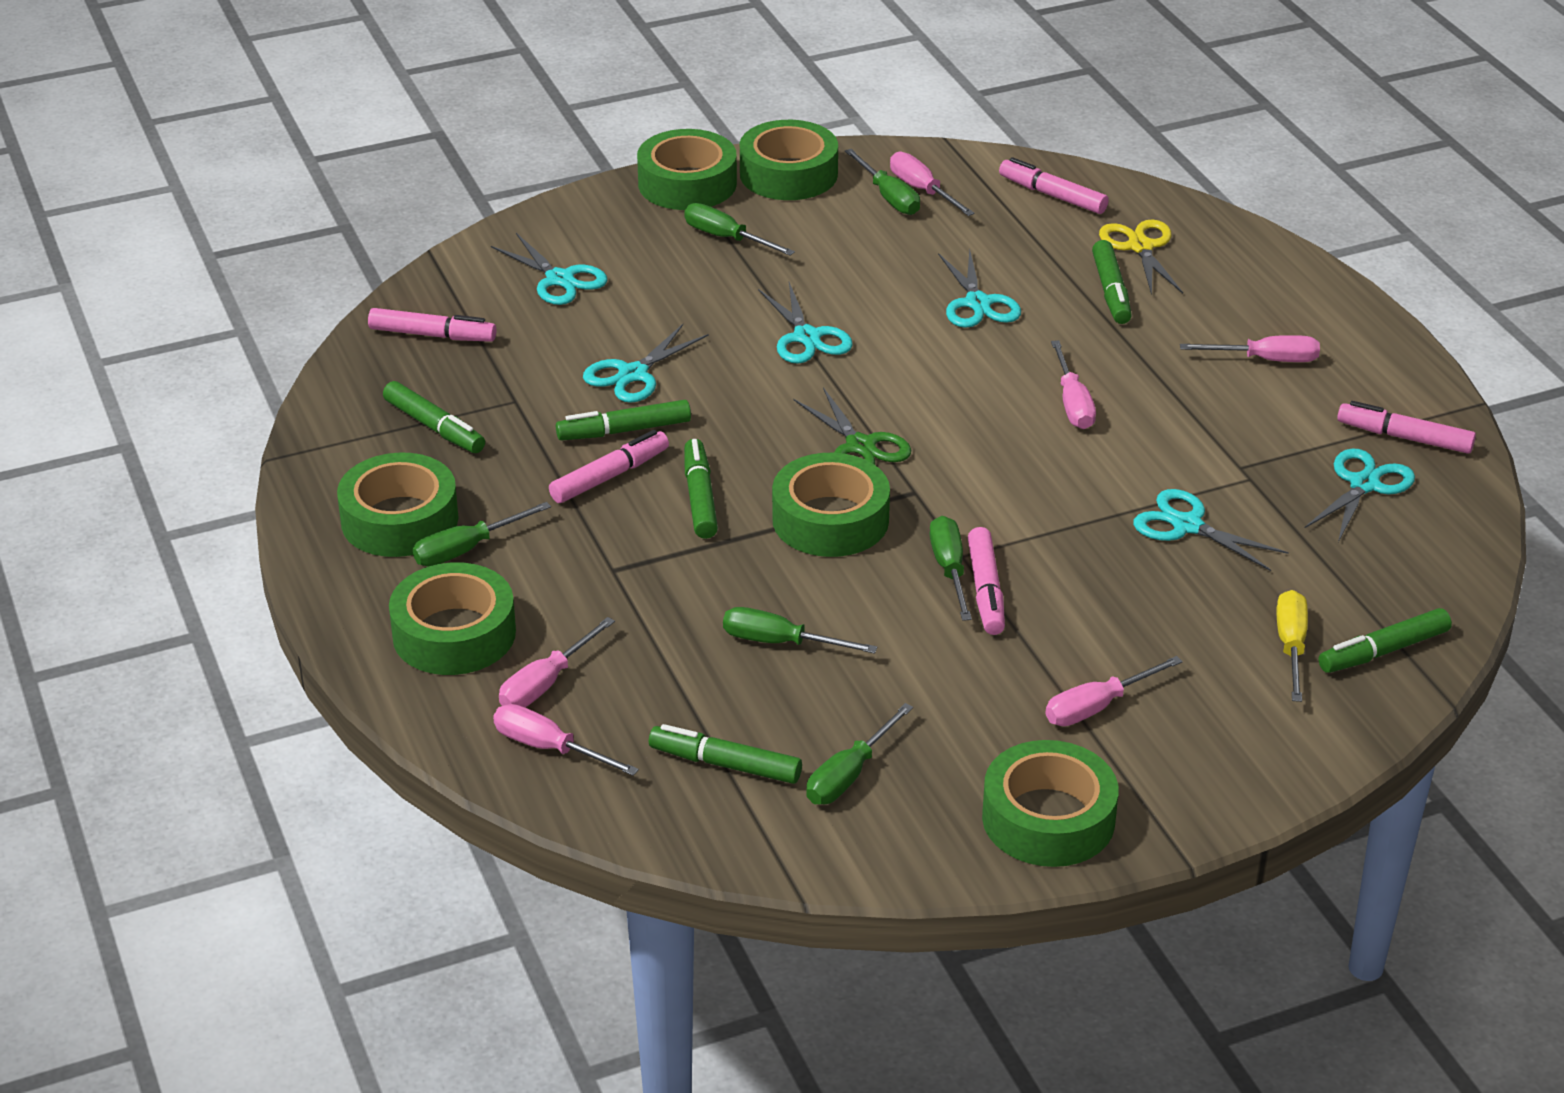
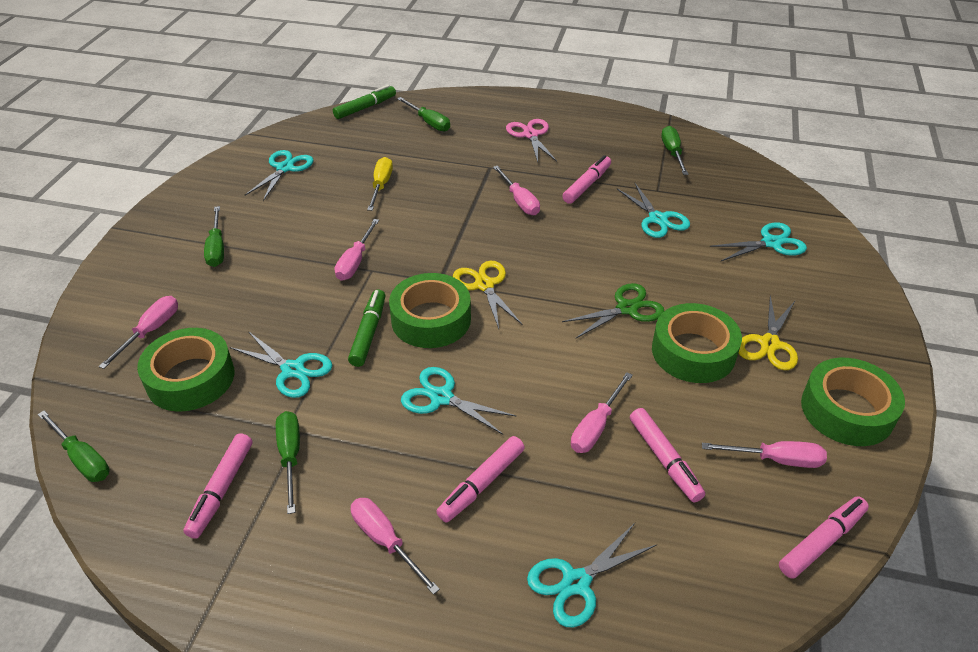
green marker: 6 -> 2
green screwdriver: 6 -> 5
green tape: 6 -> 4
pink scissors: 0 -> 1
yellow scissors: 1 -> 2

